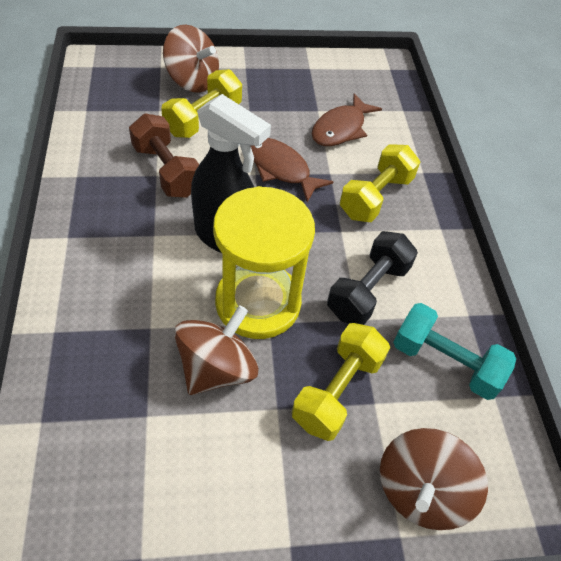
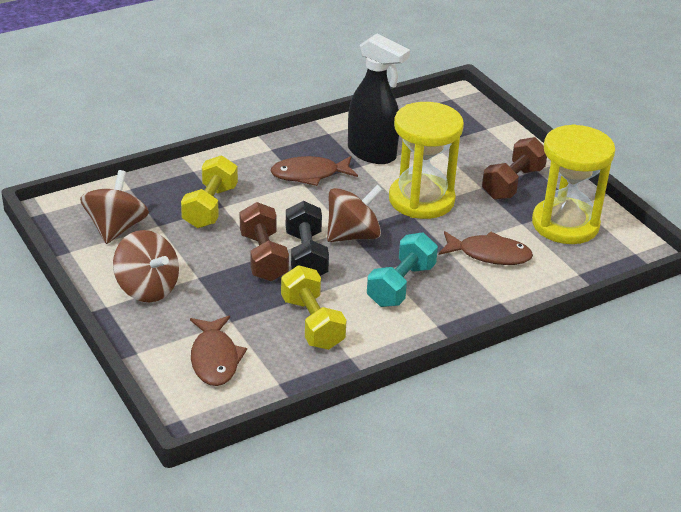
brown dumbbell: 1 -> 2
brown fish: 2 -> 3
yellow dumbbell: 3 -> 2
yellow hourglass: 1 -> 2

